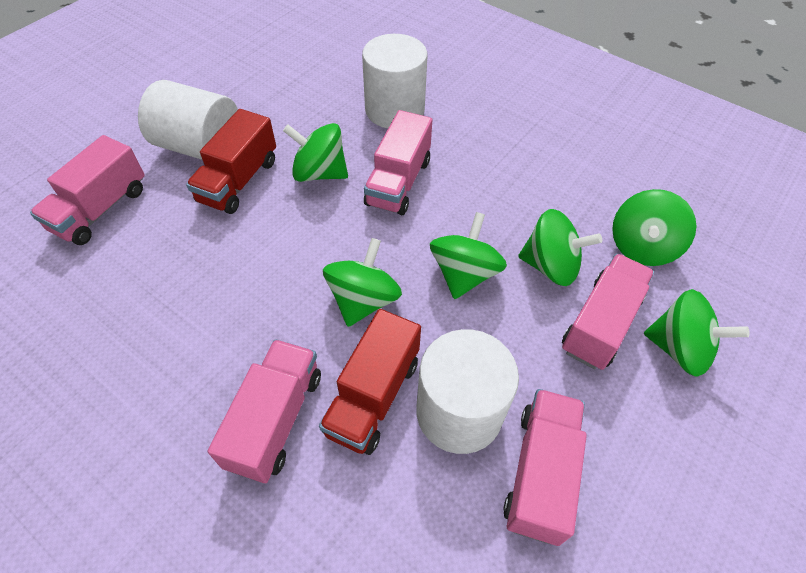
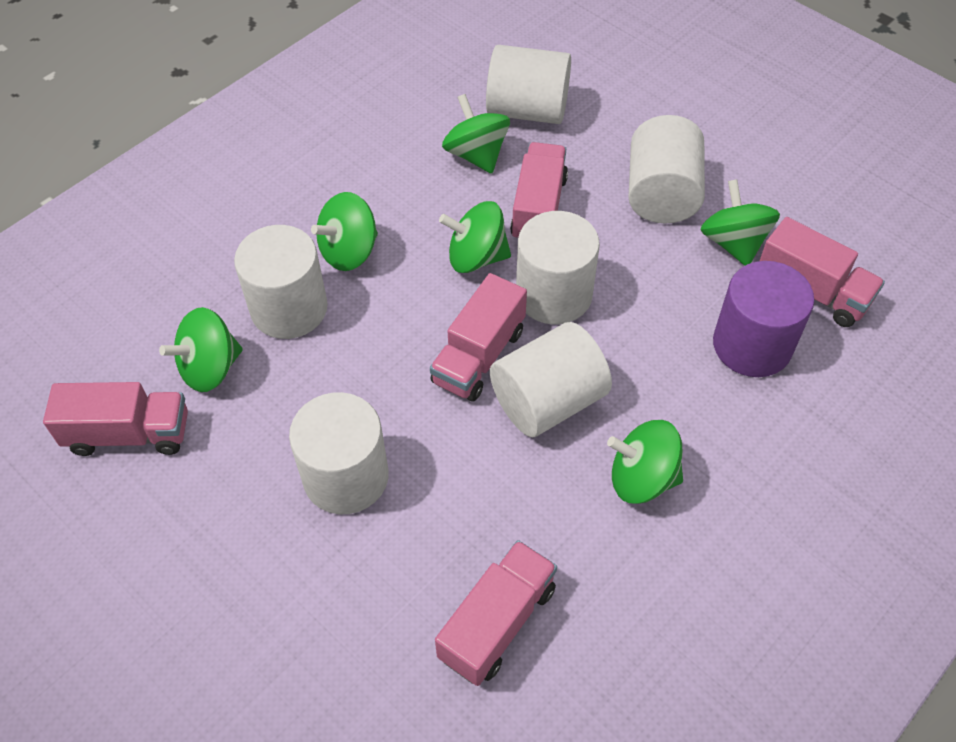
purple cylinder: 0 -> 1
red truck: 2 -> 0
white cylinder: 3 -> 6

